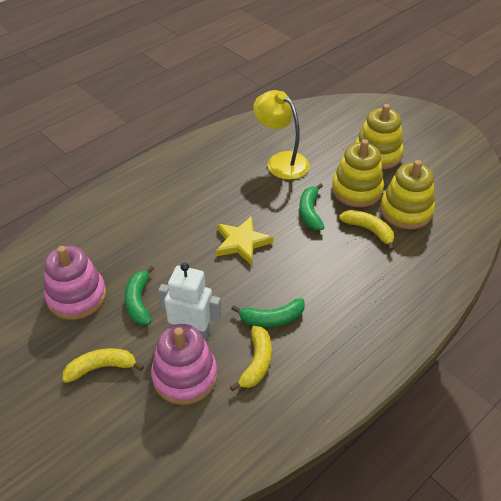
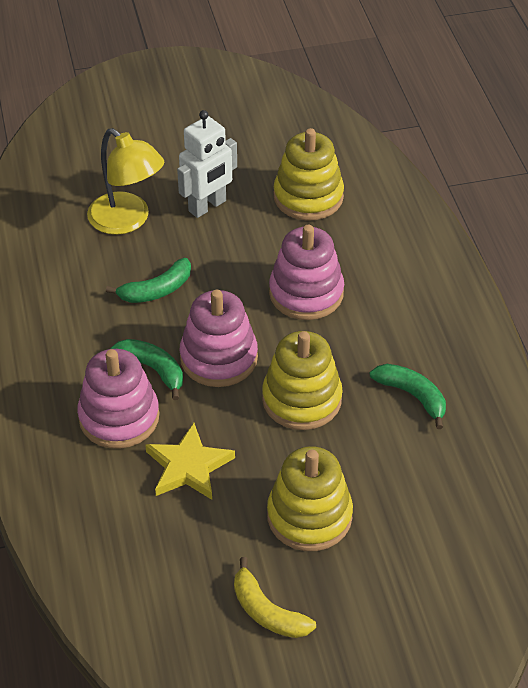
pink stacking toy: 2 -> 3
yellow banana: 3 -> 1

